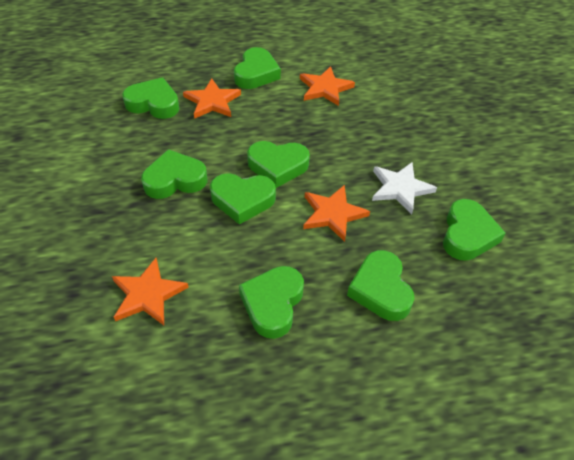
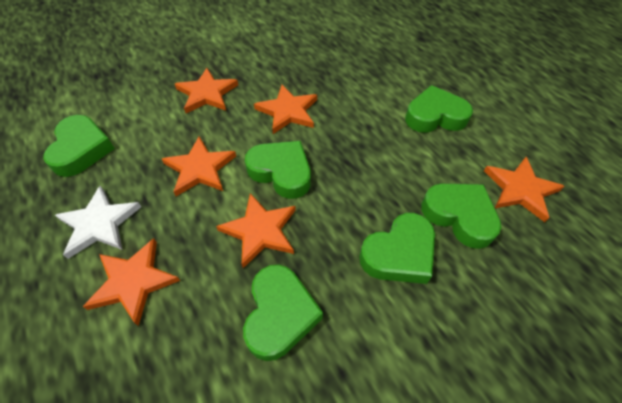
green heart: 8 -> 6
orange star: 4 -> 6

